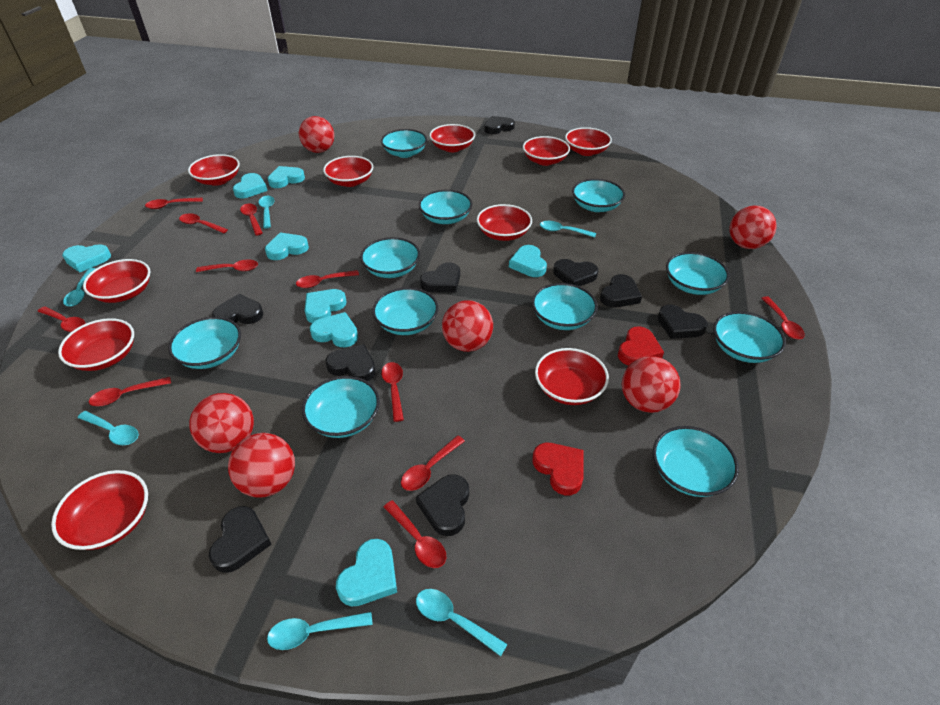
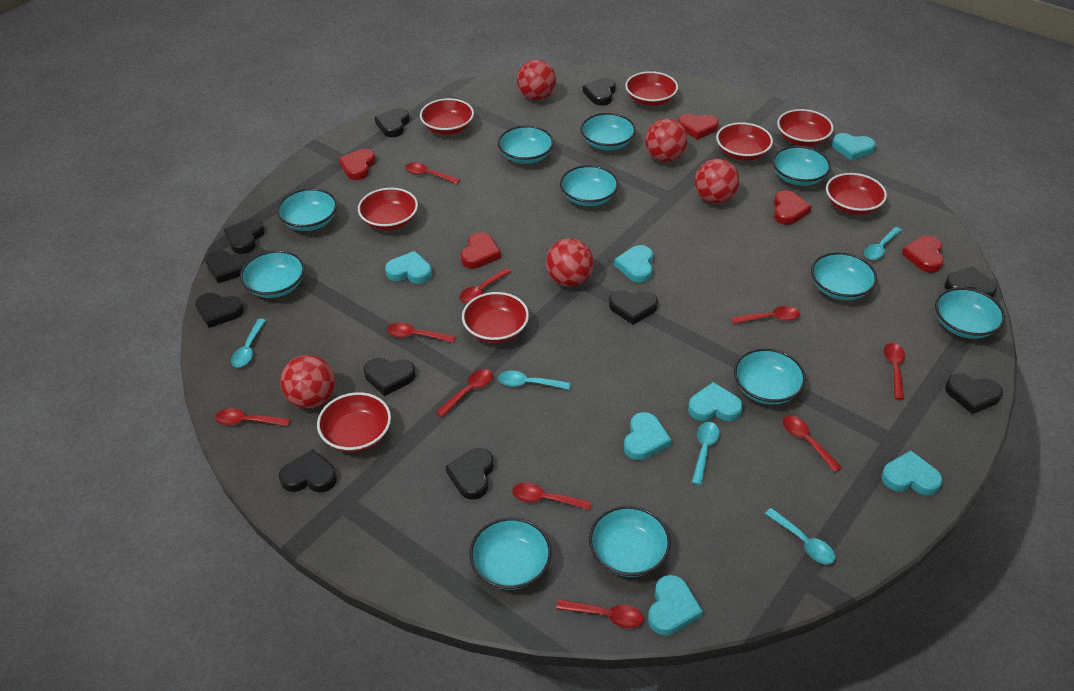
black heart: 9 -> 11
red ball: 6 -> 5
red bowl: 10 -> 8
red heart: 2 -> 5
red spoon: 11 -> 10
turquoise heart: 8 -> 7
turquoise spoon: 6 -> 5

